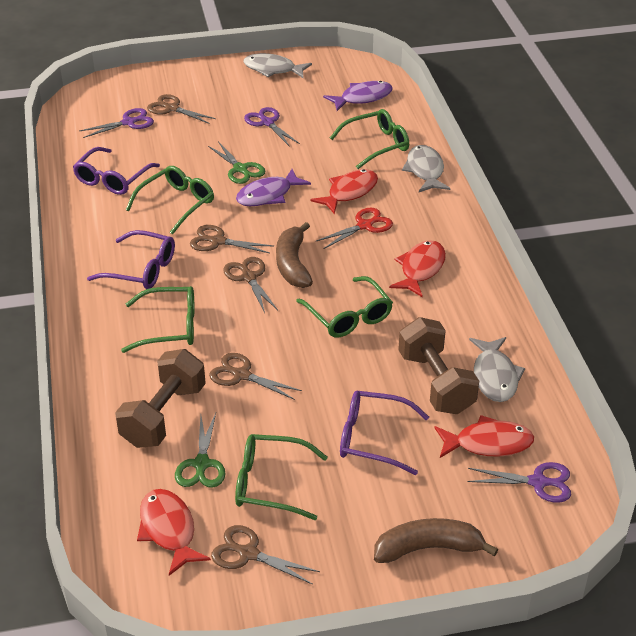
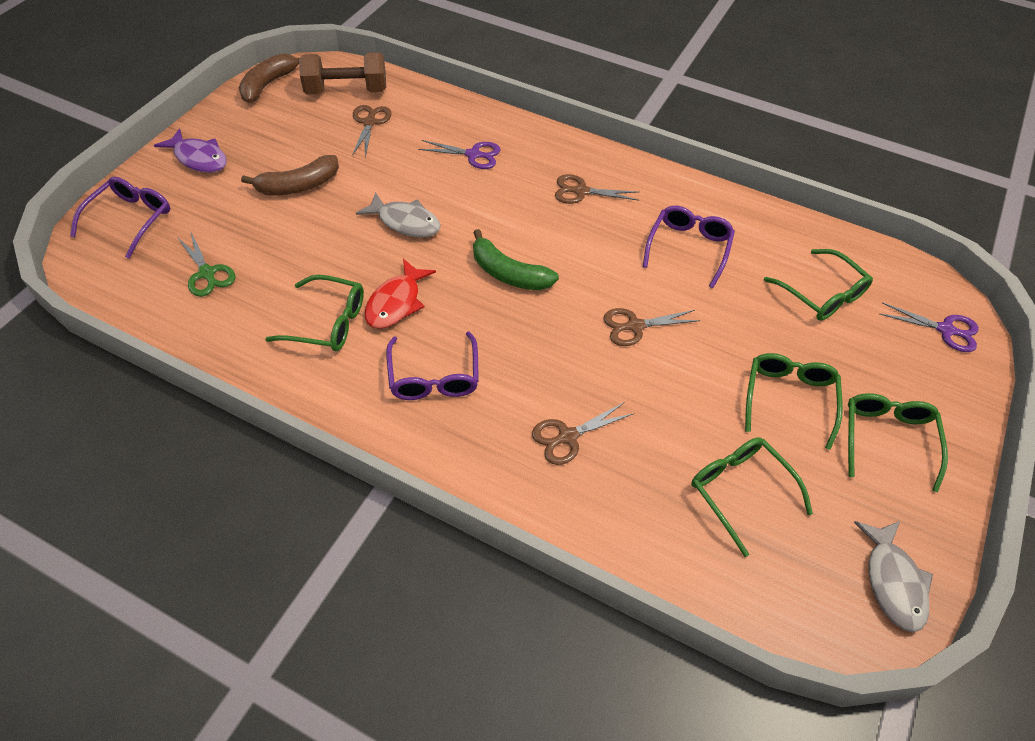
brown dumbbell: 2 -> 1
brown scissors: 5 -> 4
green banana: 0 -> 1
green scissors: 2 -> 1
grey fish: 3 -> 2
purple fish: 2 -> 1
purple scissors: 3 -> 2
red fish: 4 -> 1
red scissors: 1 -> 0

